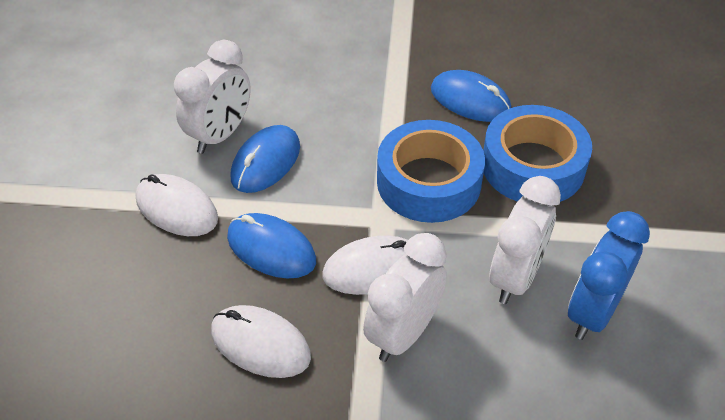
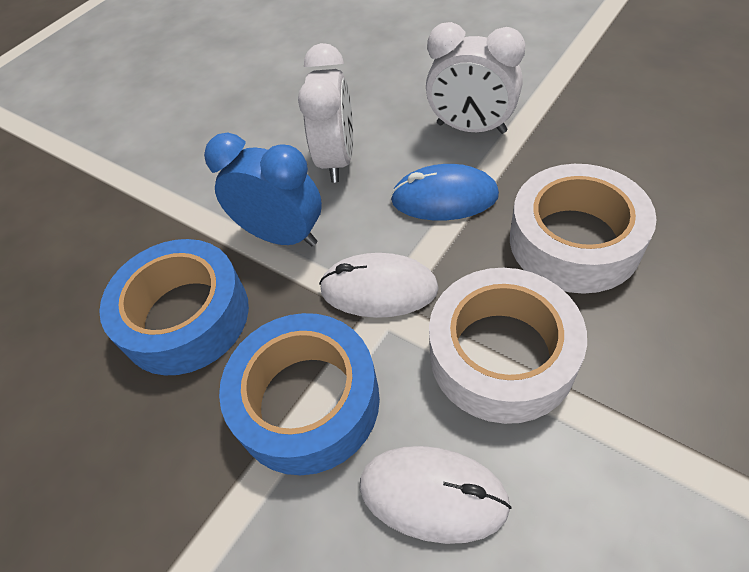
blue mouse: 3 -> 1
white clock: 3 -> 2
white mouse: 3 -> 2
white tape: 0 -> 2

